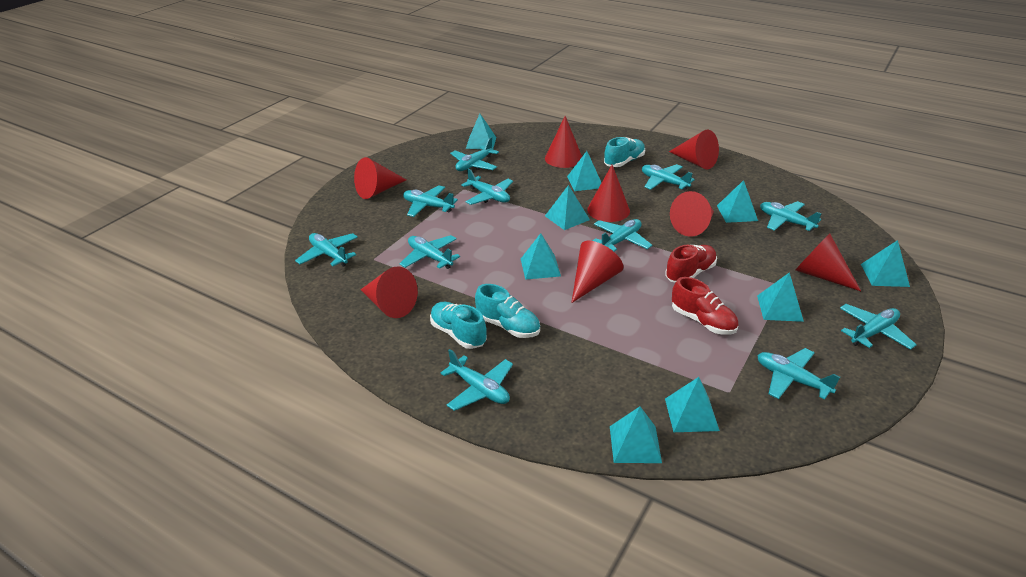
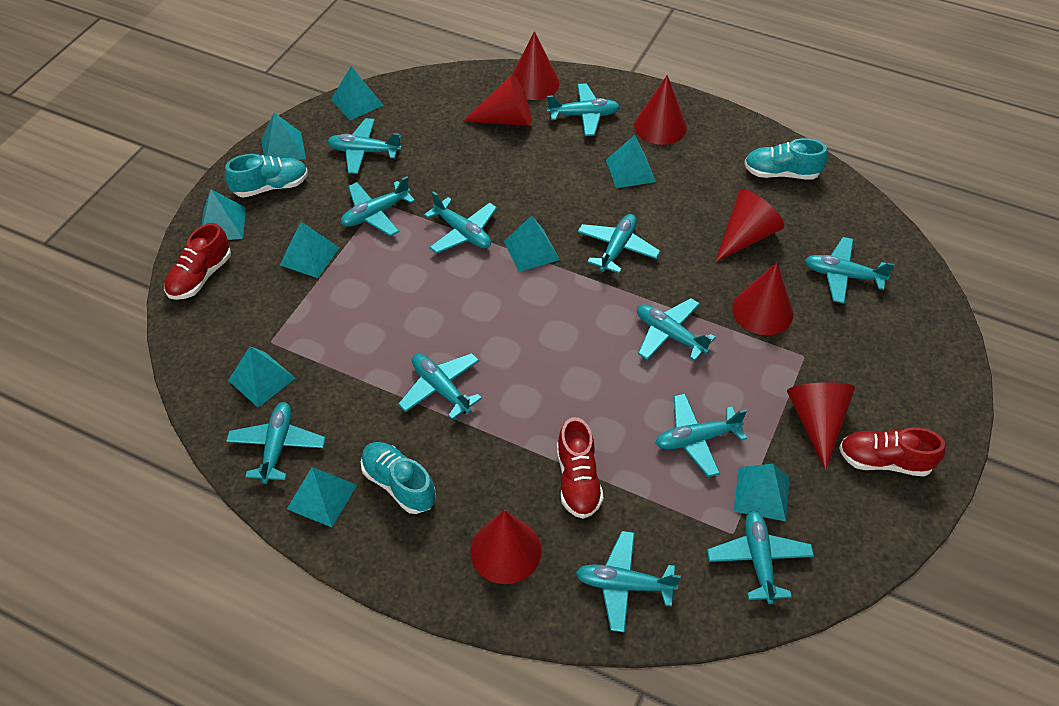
red cone: 8 -> 7
red shoe: 2 -> 3
turquoise plane: 11 -> 12

